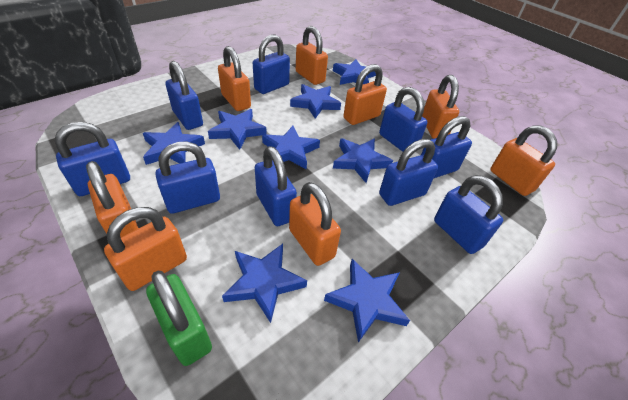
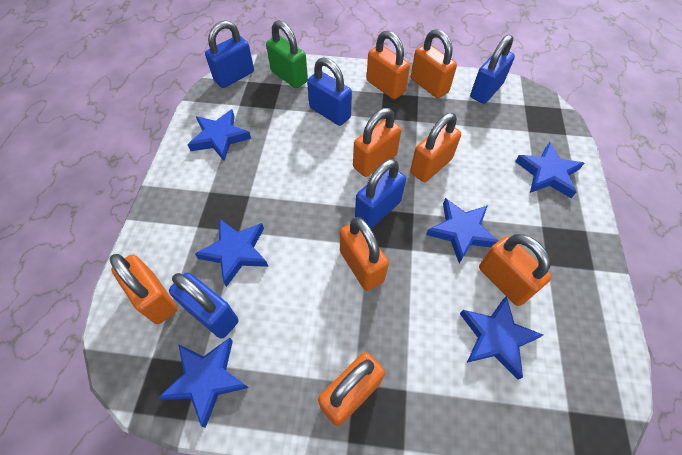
blue padlock: 9 -> 5
blue star: 8 -> 6

